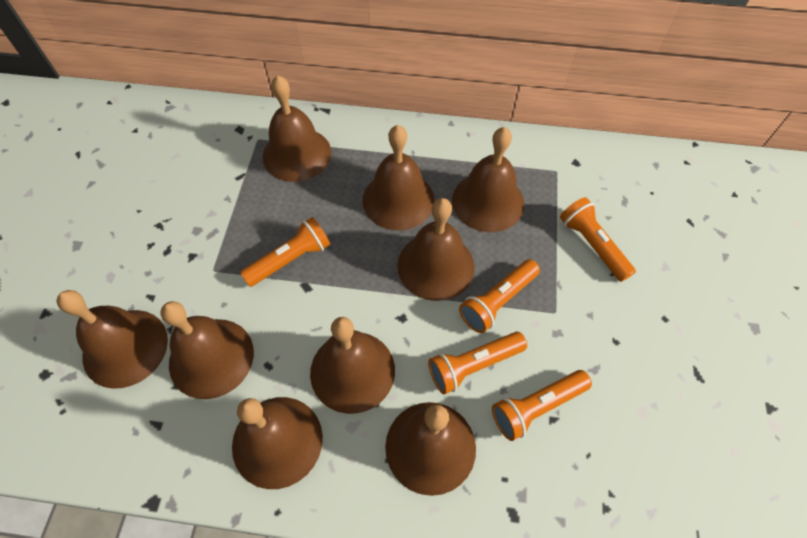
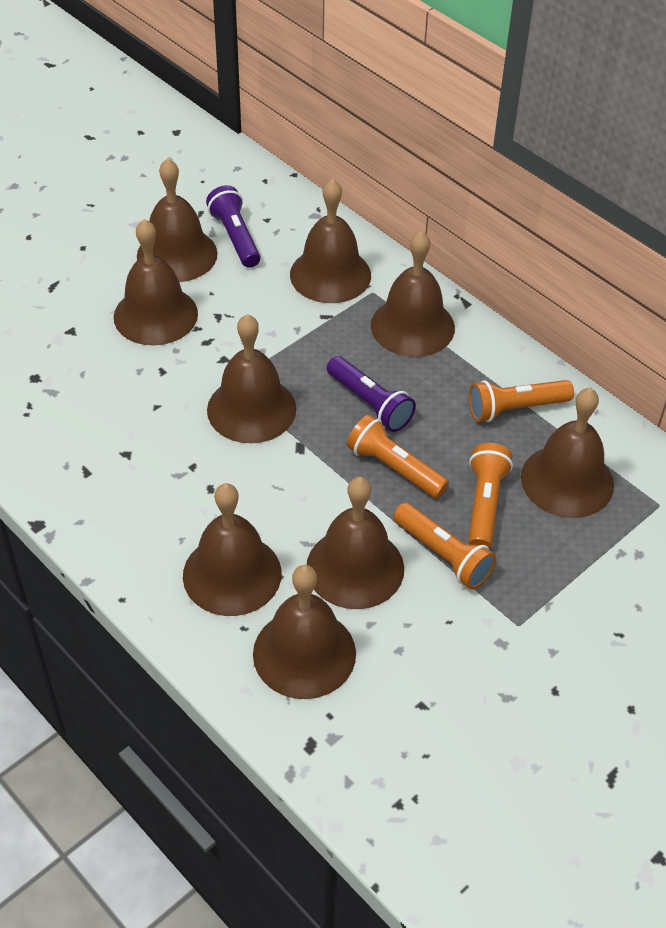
orange flashlight: 5 -> 4
purple flashlight: 0 -> 2

